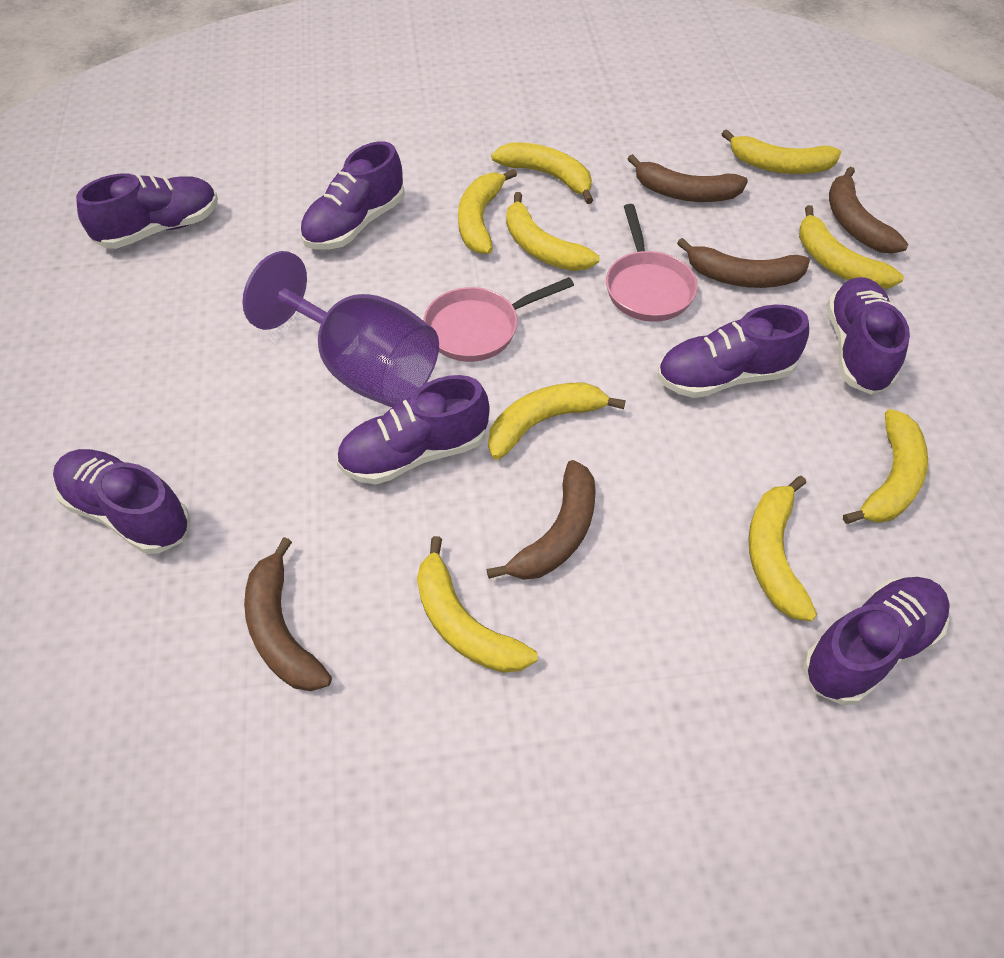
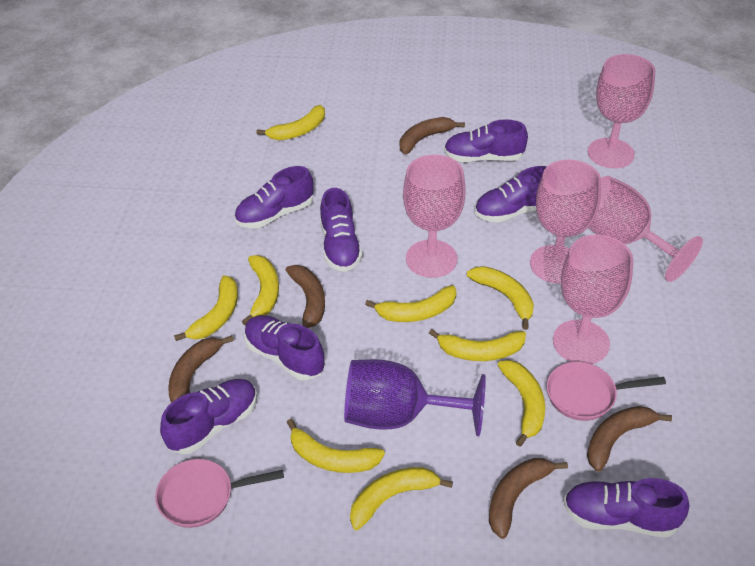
pink goblet: 0 -> 5

